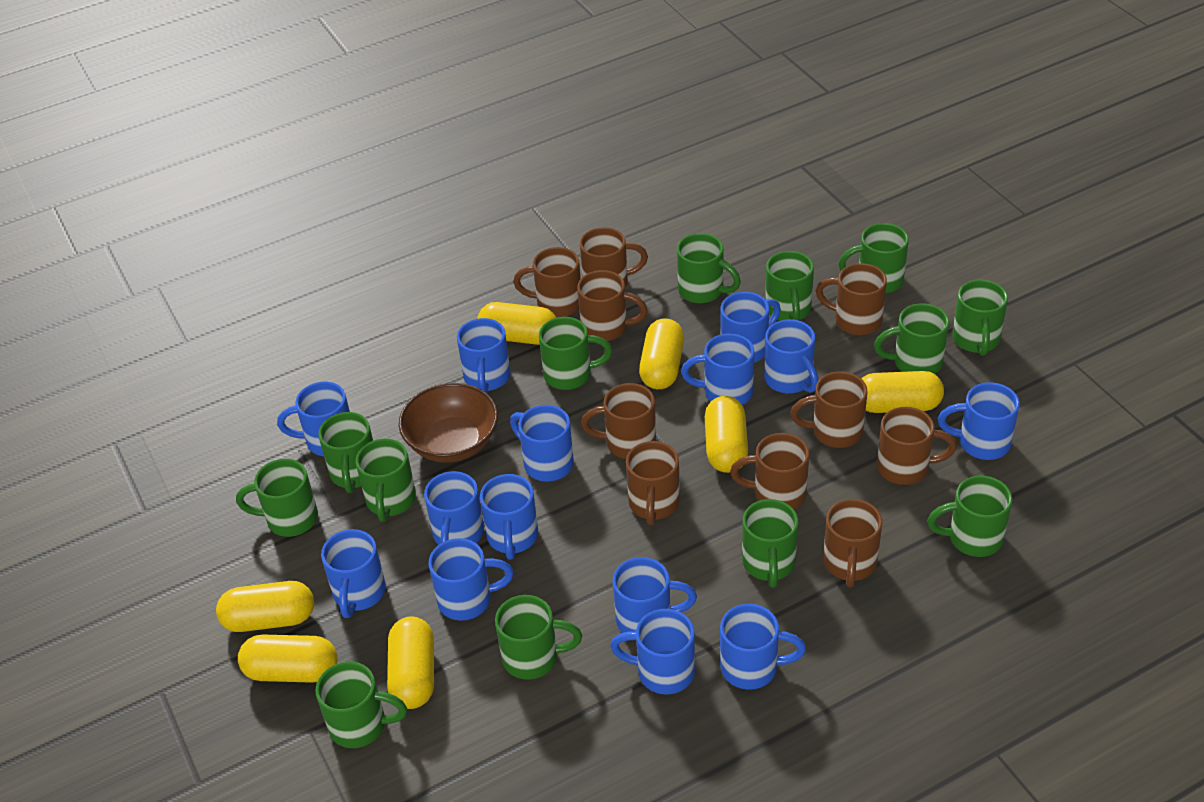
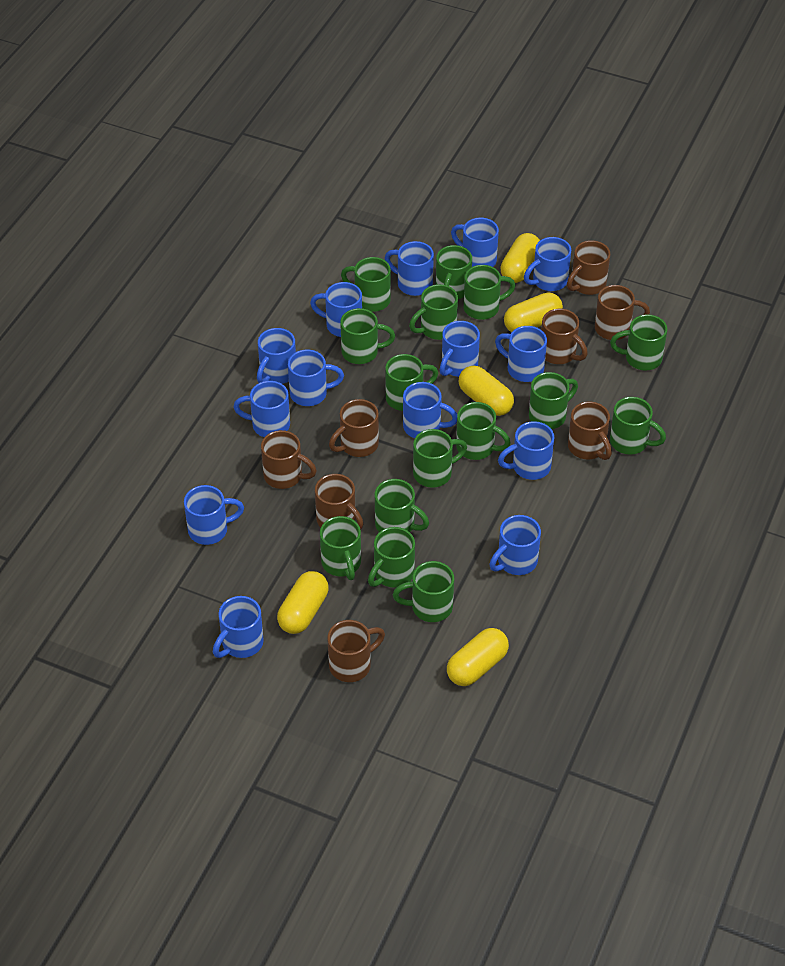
brown bowl: 1 -> 0
brown mug: 10 -> 8
green mug: 13 -> 15
yellow capsule: 7 -> 5

